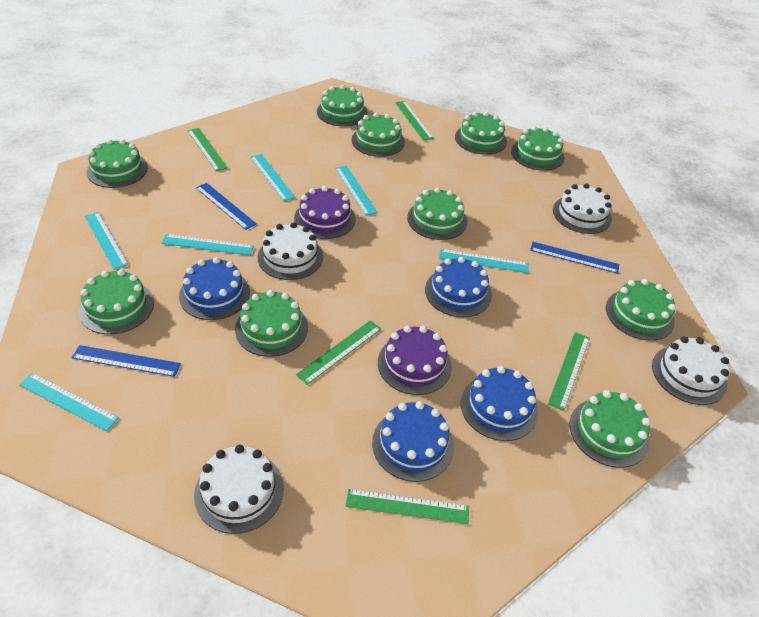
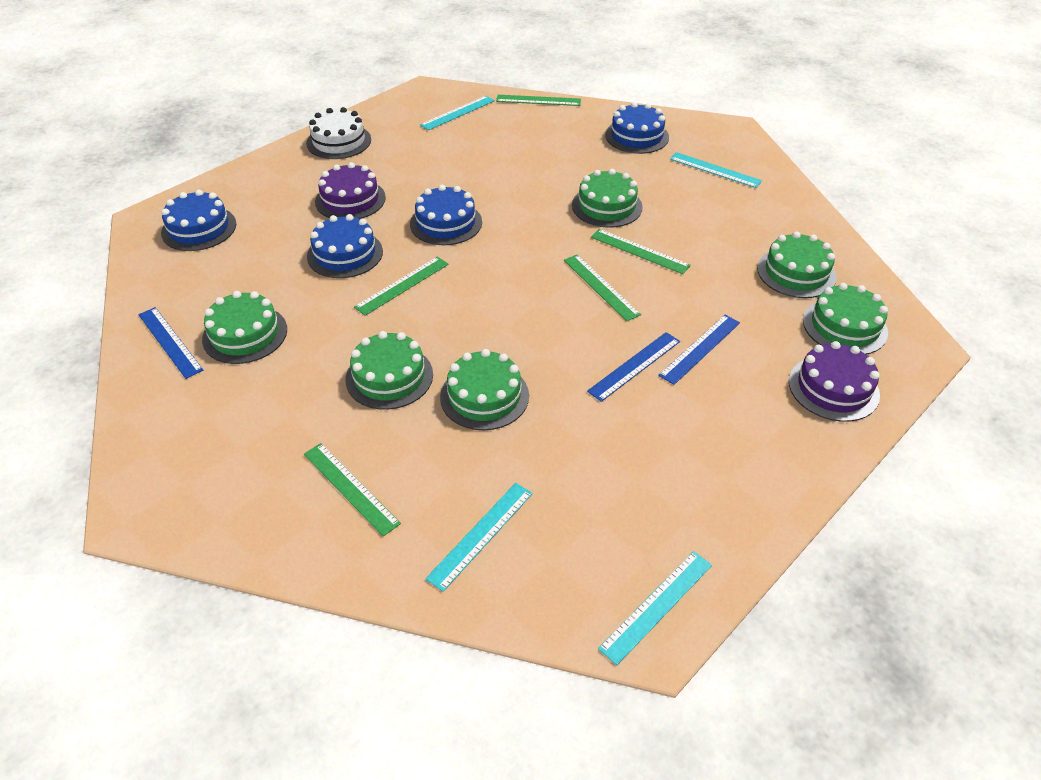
green cake: 10 -> 6
turquoise ruler: 6 -> 4
white cake: 4 -> 1

